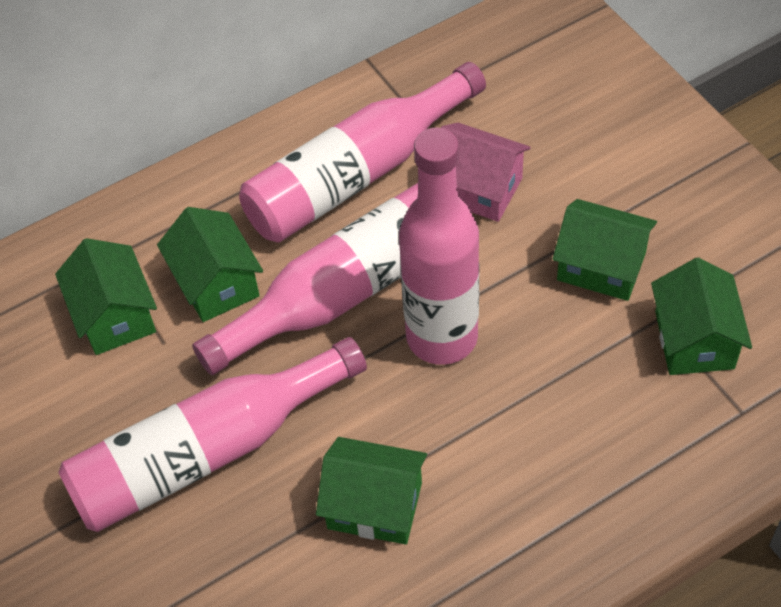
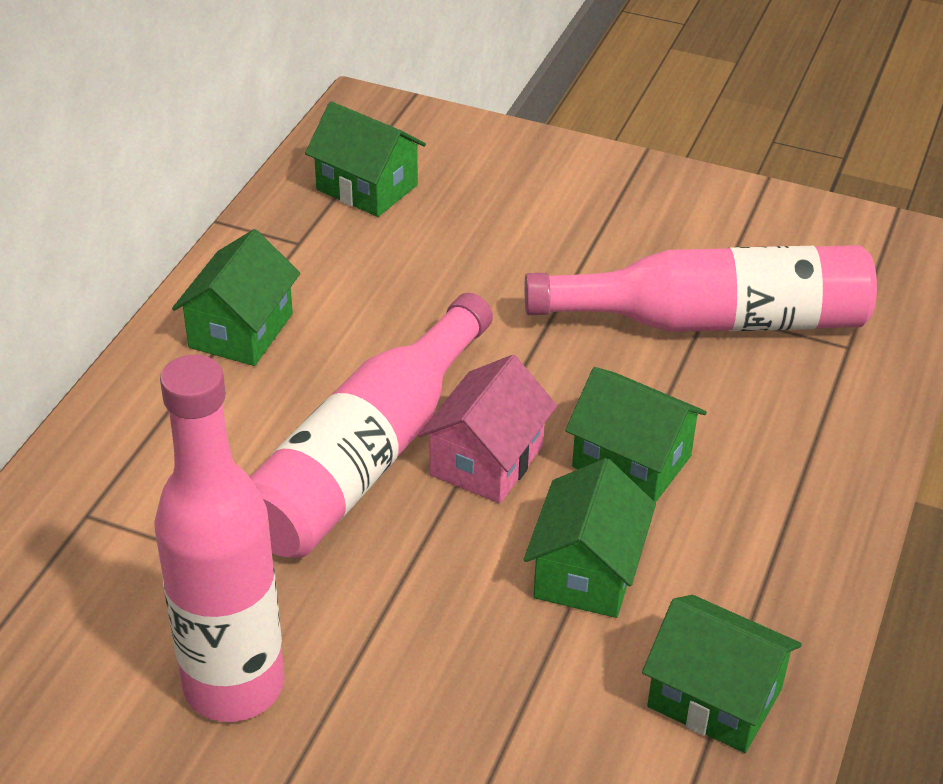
pink bottle: 4 -> 3

